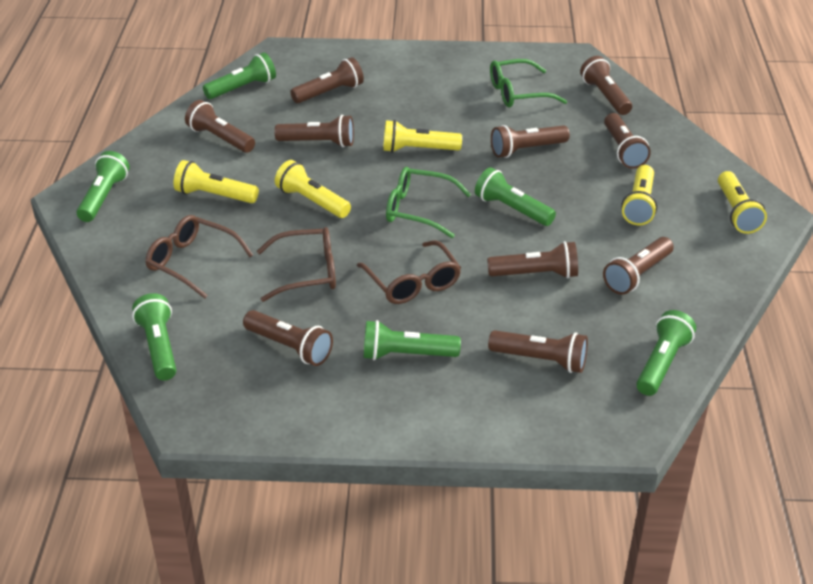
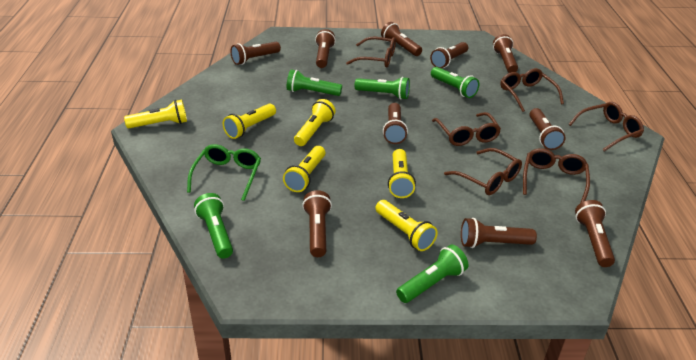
brown glasses: 3 -> 6
green flashlight: 6 -> 5
green glasses: 2 -> 1
yellow flashlight: 5 -> 6

